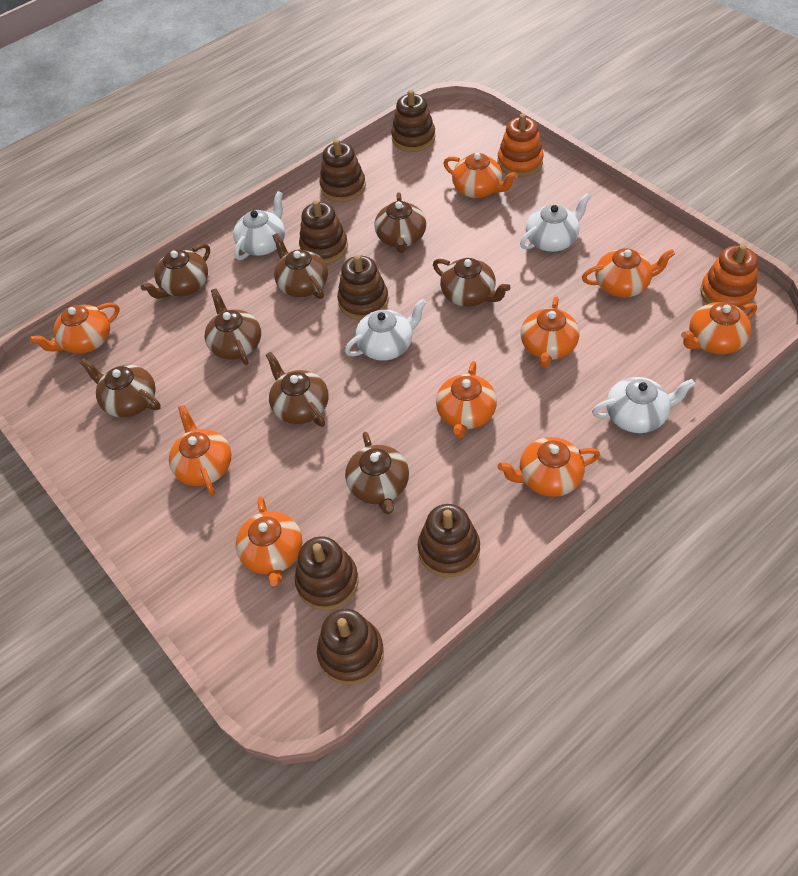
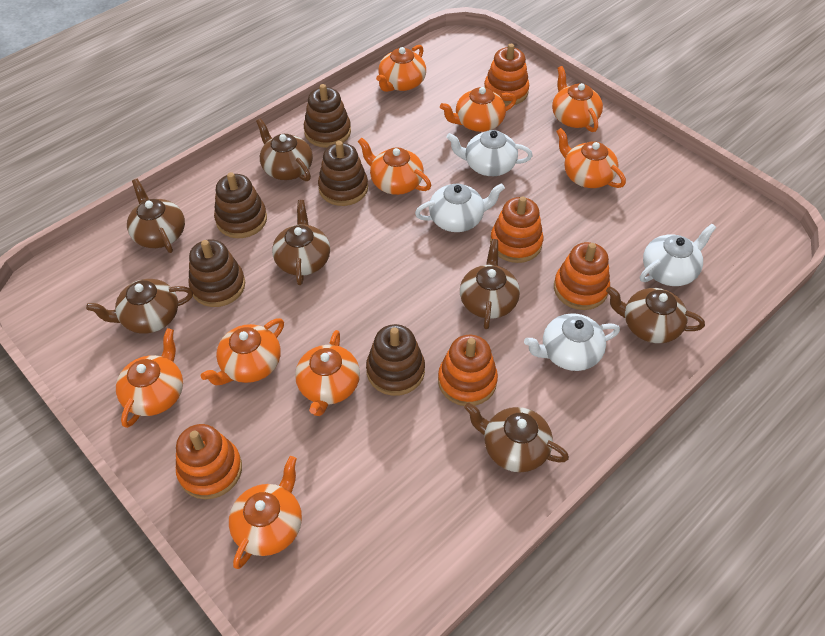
brown stacking toy: 7 -> 5
brown teapot: 8 -> 7
orange stacking toy: 2 -> 5

